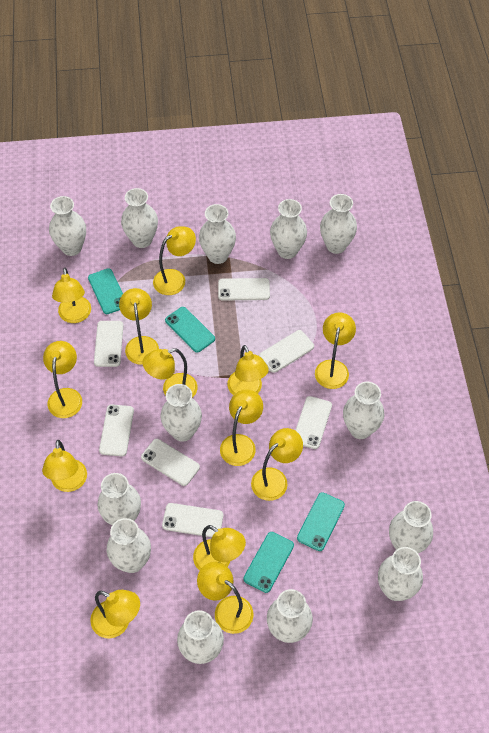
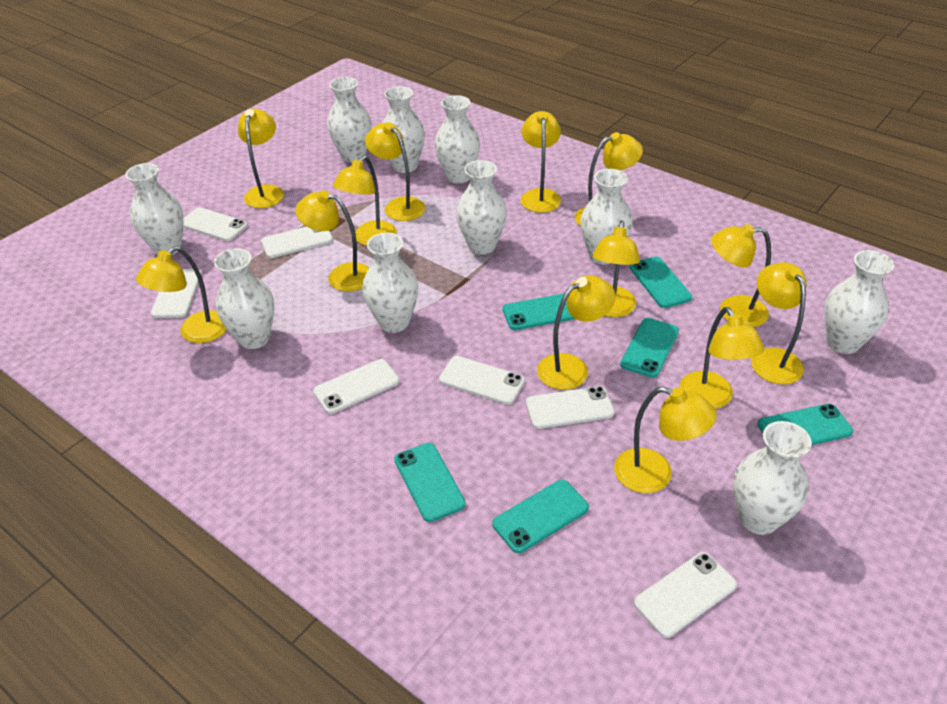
turquoise phone: 4 -> 6
white vase: 13 -> 10

